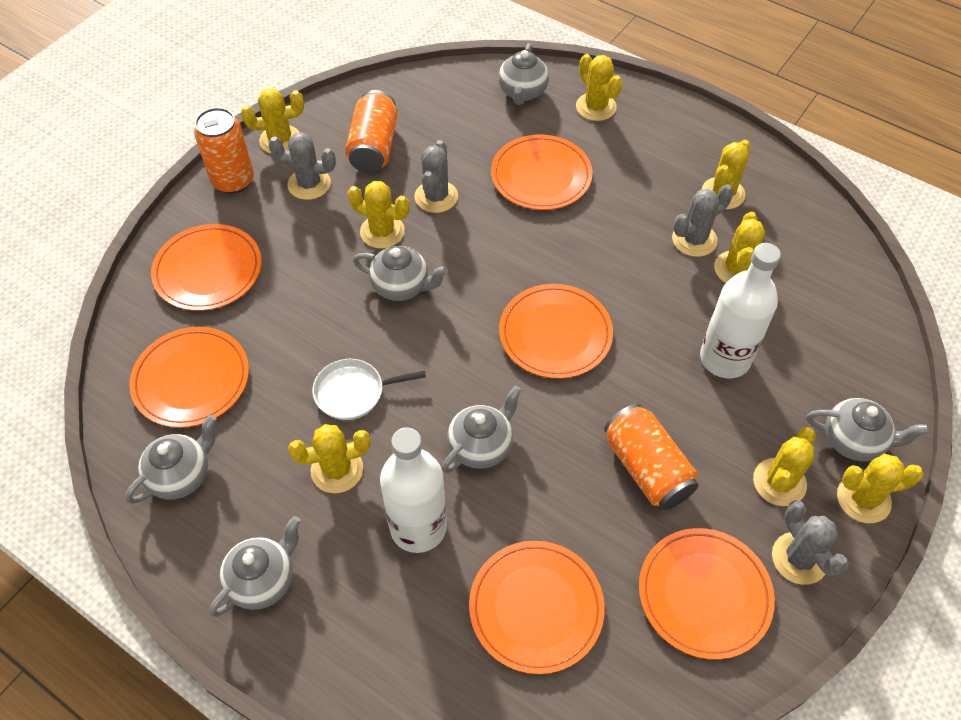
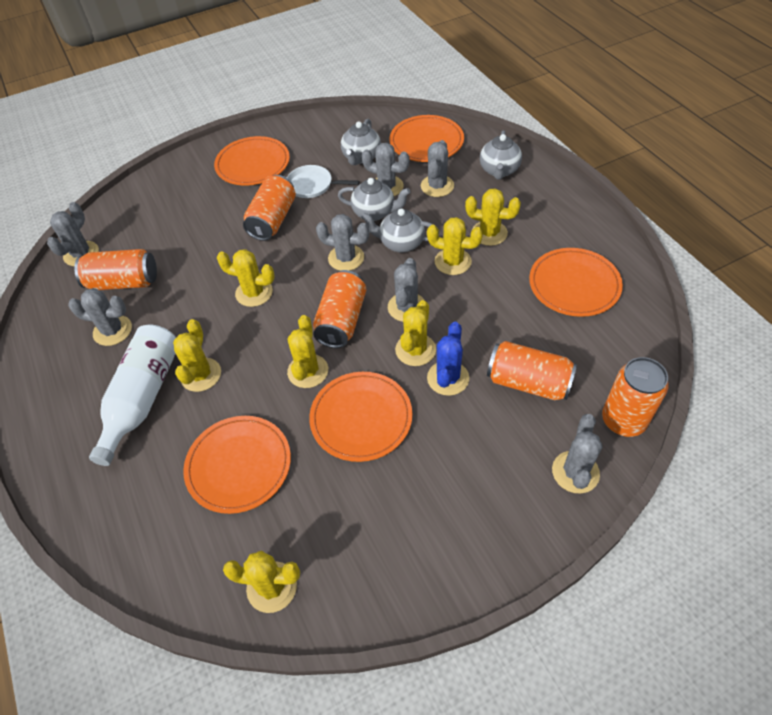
blue cactus: 0 -> 1
grey cactus: 4 -> 7
grey teapot: 6 -> 4
orange can: 3 -> 5
orange plate: 6 -> 5
white bottle: 2 -> 1
yellow cactus: 8 -> 7

